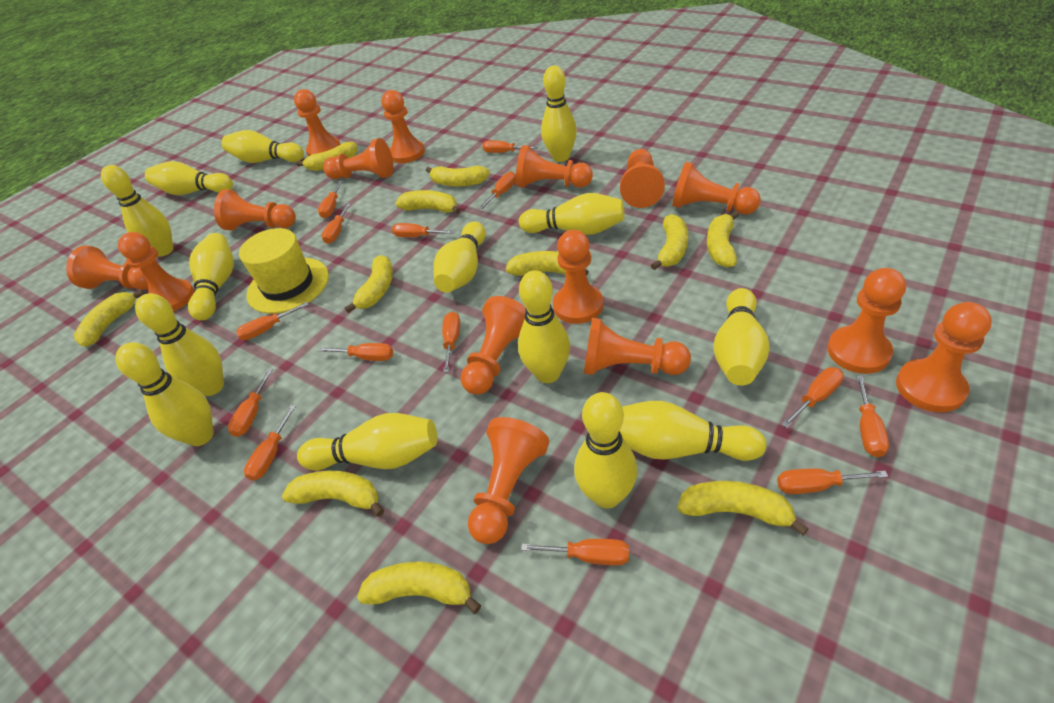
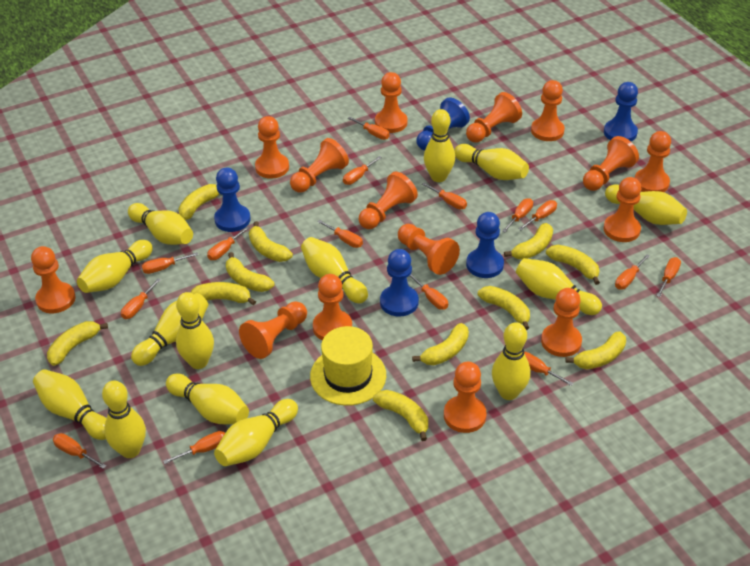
blue pawn: 0 -> 5
orange screwdriver: 14 -> 15

